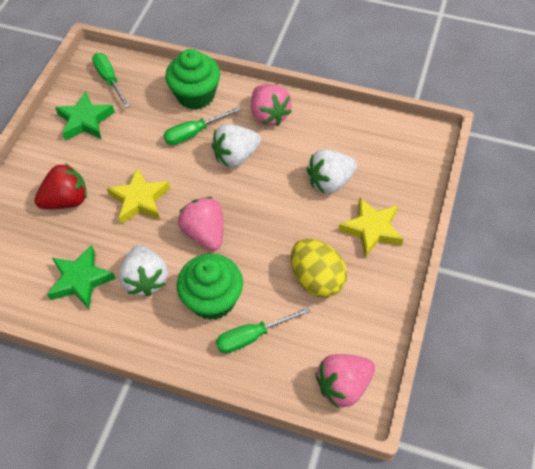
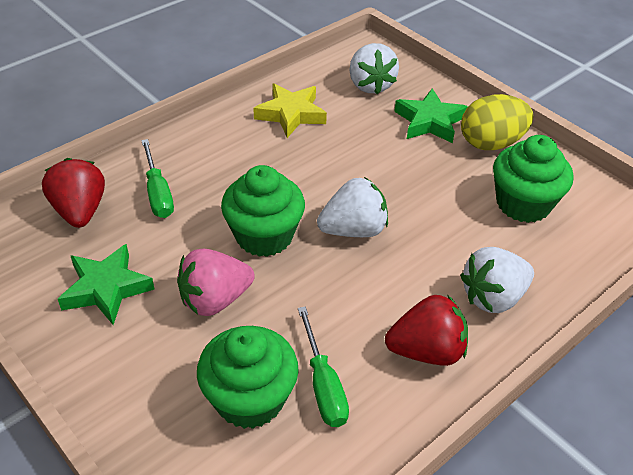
green cupcake: 2 -> 3
green screwdriver: 3 -> 2
pink strawberry: 3 -> 1
red strawberry: 1 -> 2
yellow star: 2 -> 1

